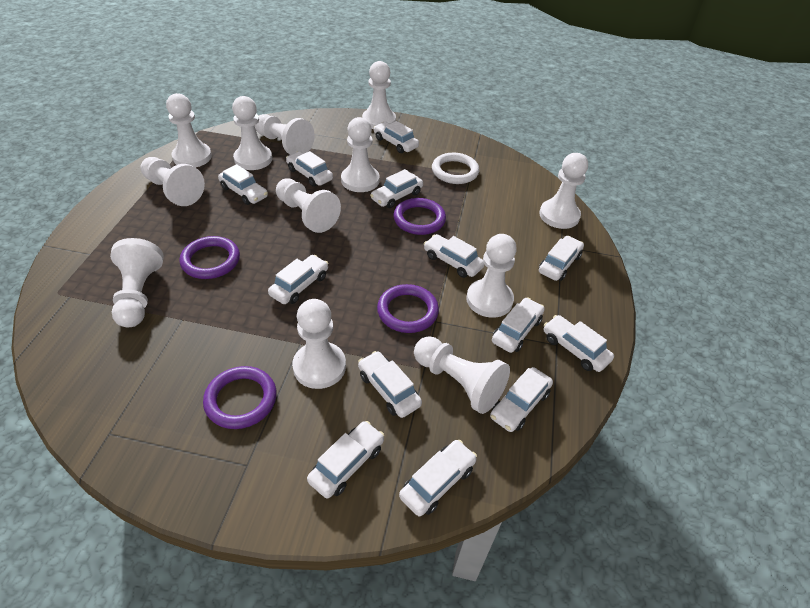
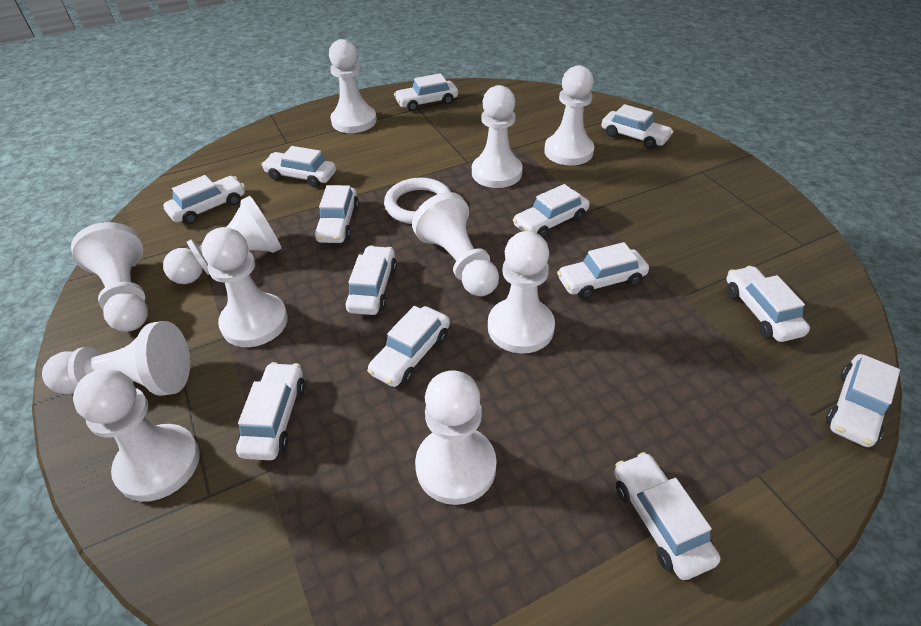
purple ring: 4 -> 0
white pawn: 12 -> 11

